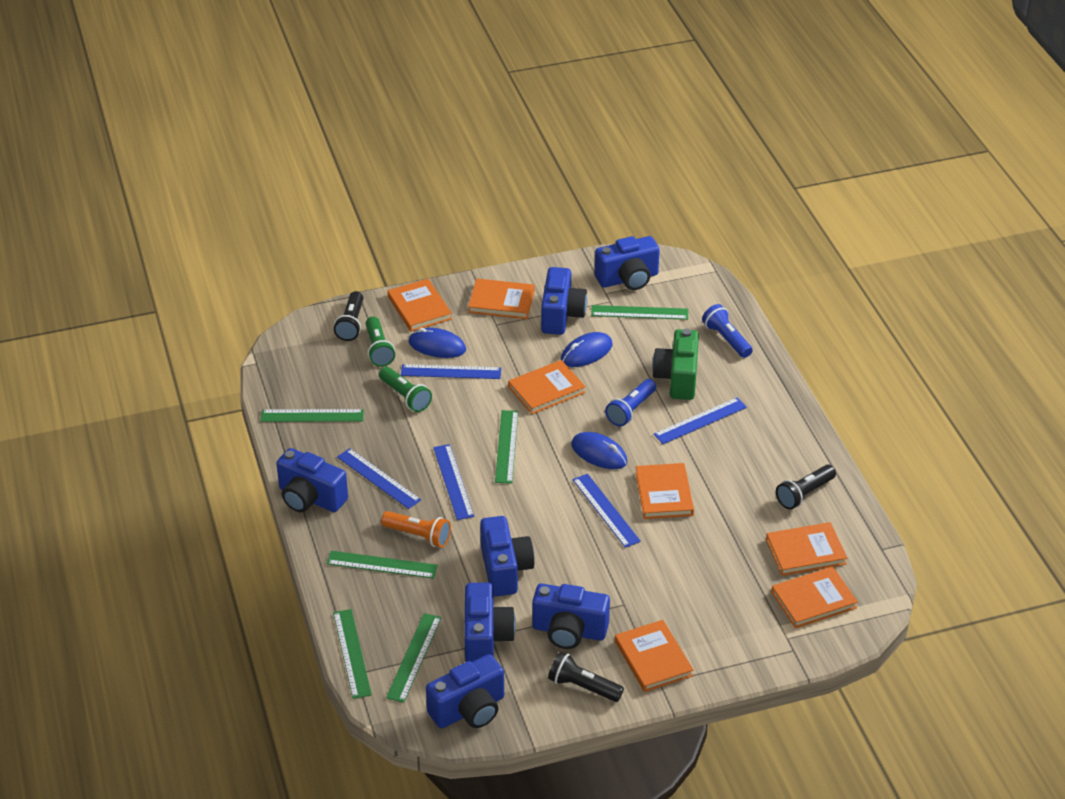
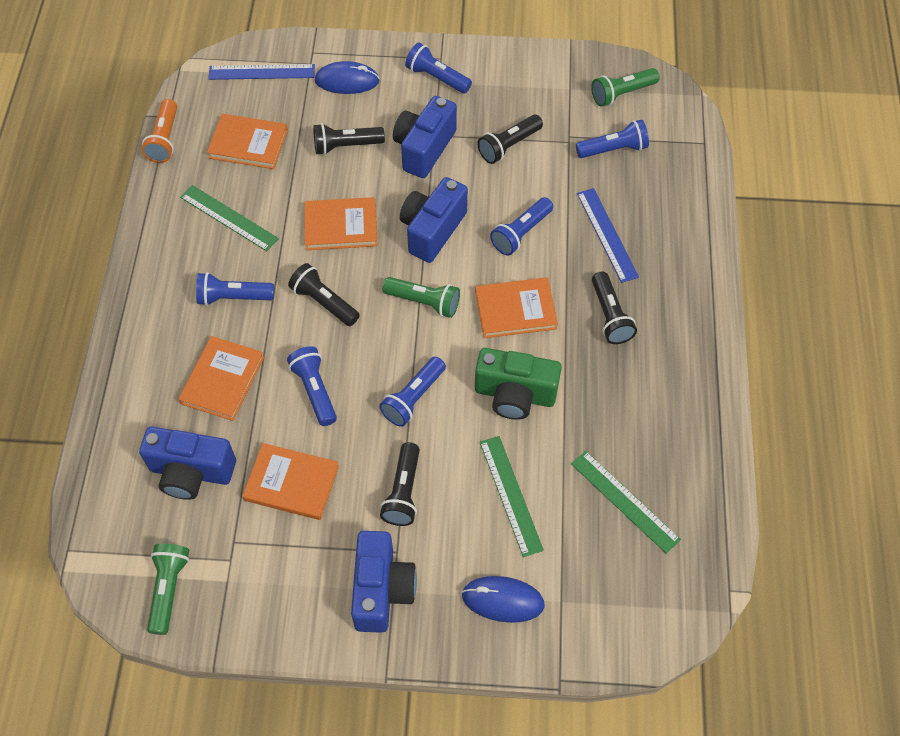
black flashlight: 3 -> 5
blue camera: 7 -> 4
blue flashlight: 2 -> 6
blue mouse: 3 -> 2
blue ruler: 5 -> 2
green flashlight: 2 -> 3
green ruler: 6 -> 3
orange book: 7 -> 5

